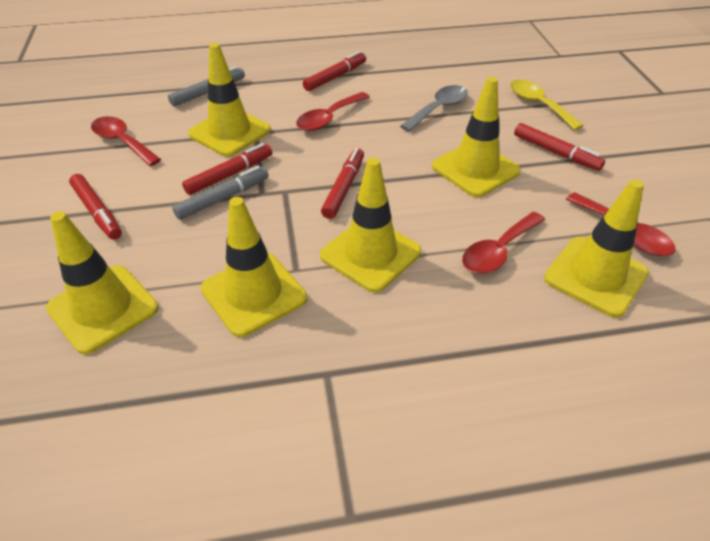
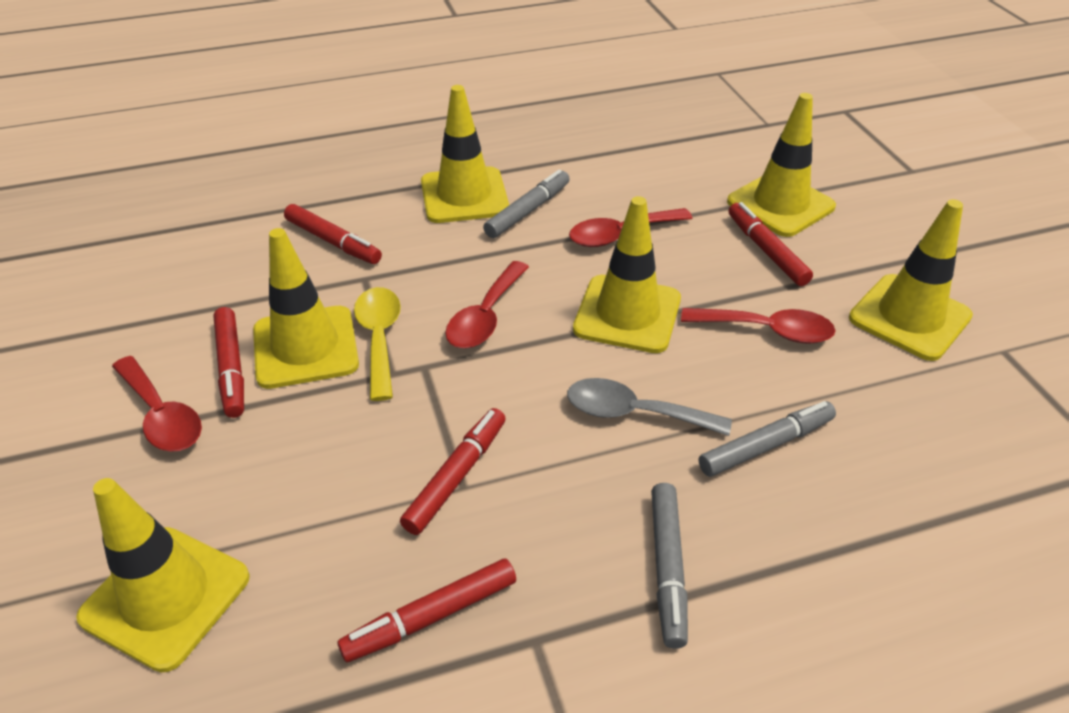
grey marker: 2 -> 3

